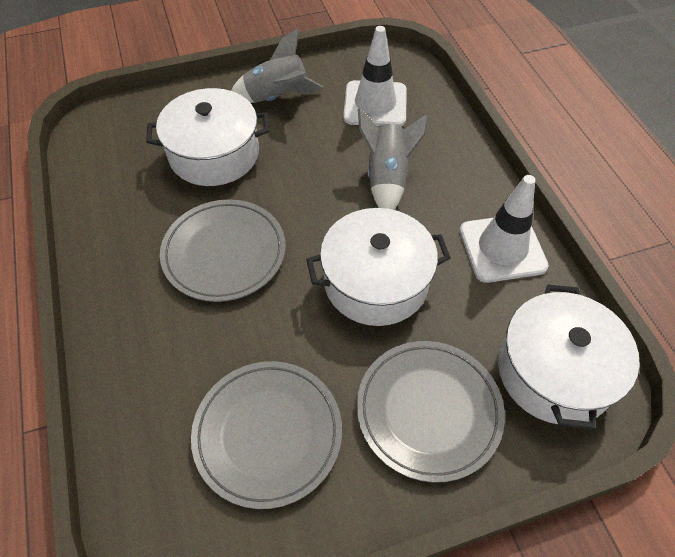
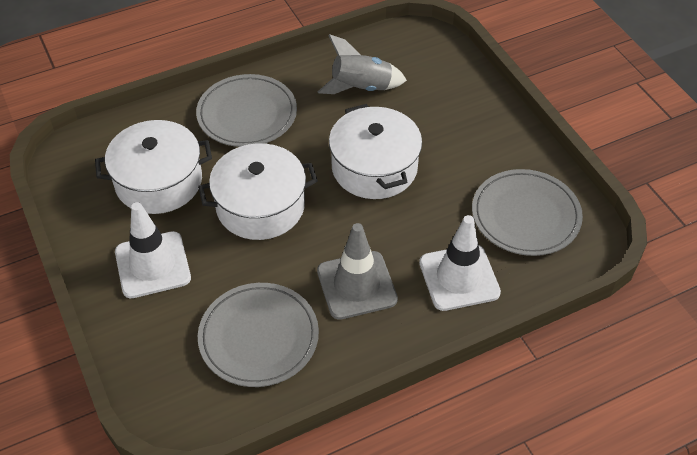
grey rocket: 2 -> 1
grey traffic cone: 0 -> 1

